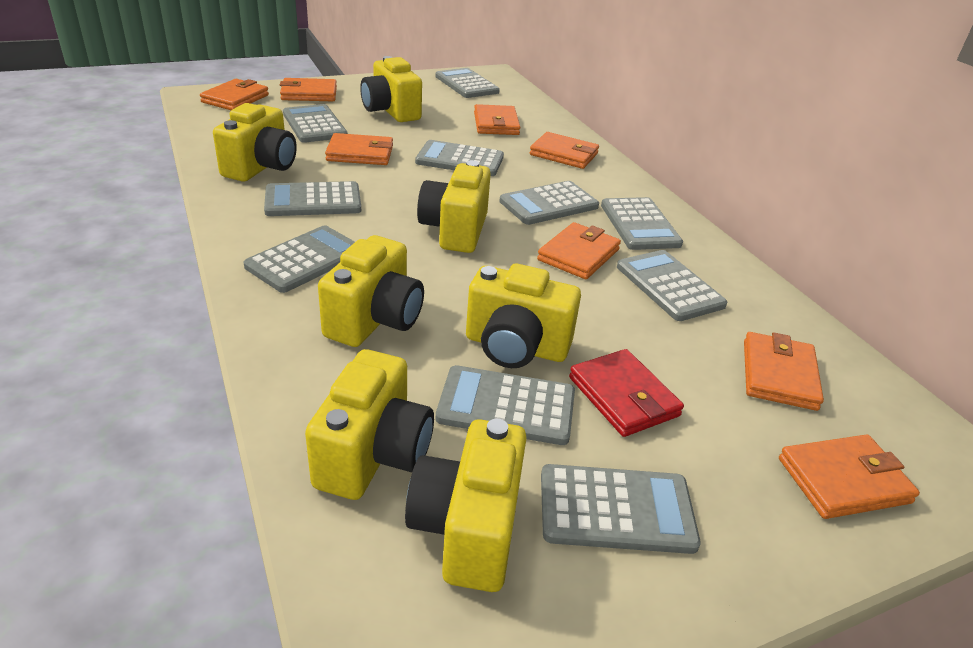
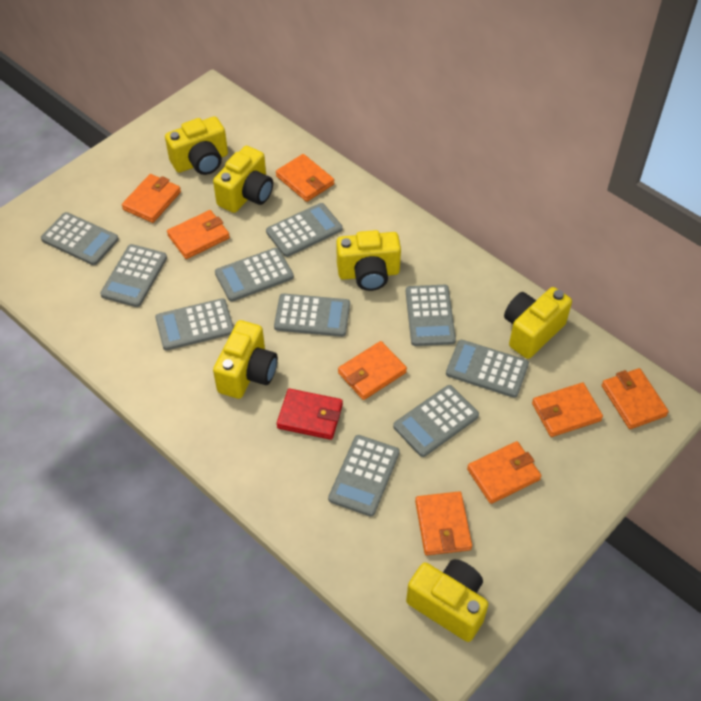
yellow camera: 7 -> 6

